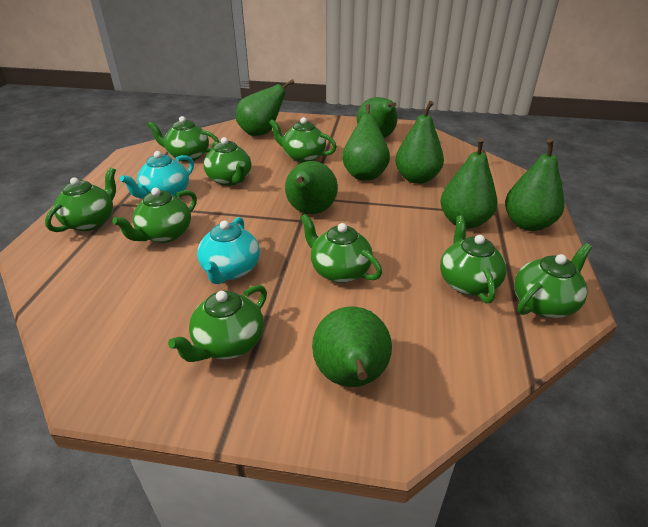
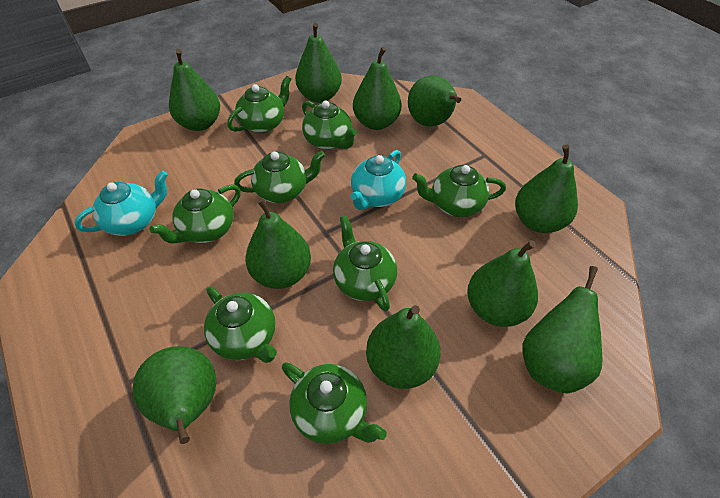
green pear: 8 -> 10
green teapot: 9 -> 8

